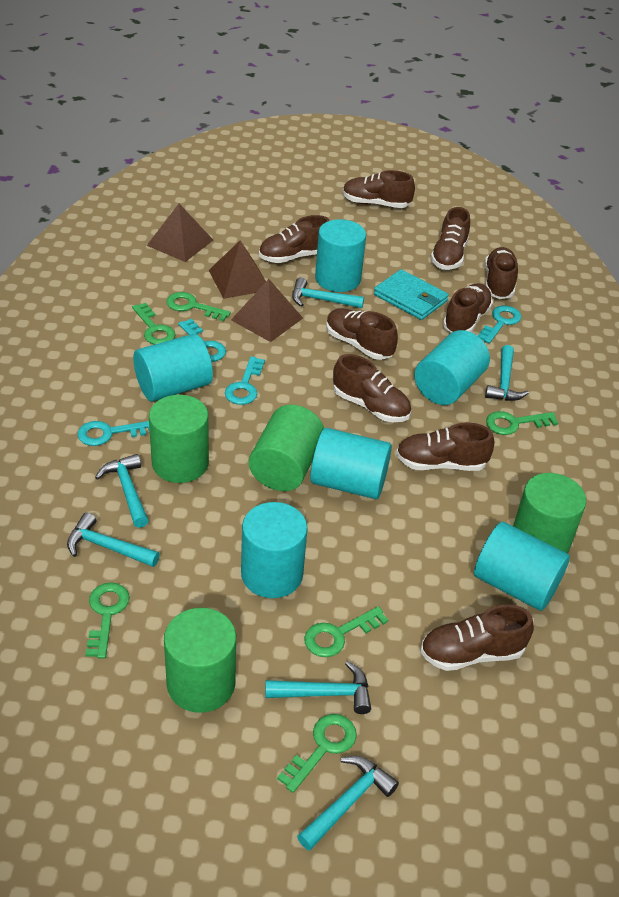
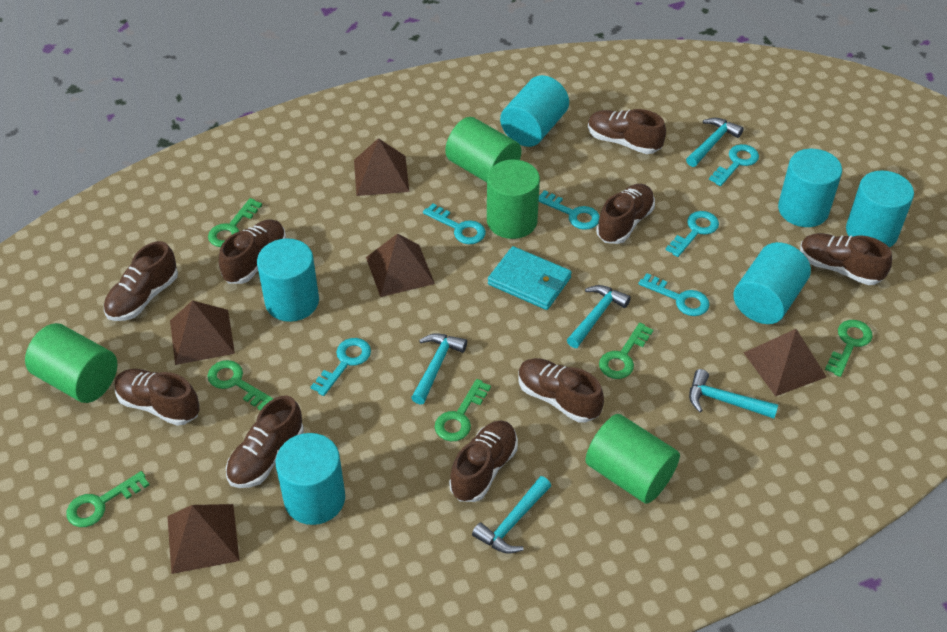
brown pyramid: 3 -> 5
turquoise hammer: 6 -> 5
turquoise key: 4 -> 6

